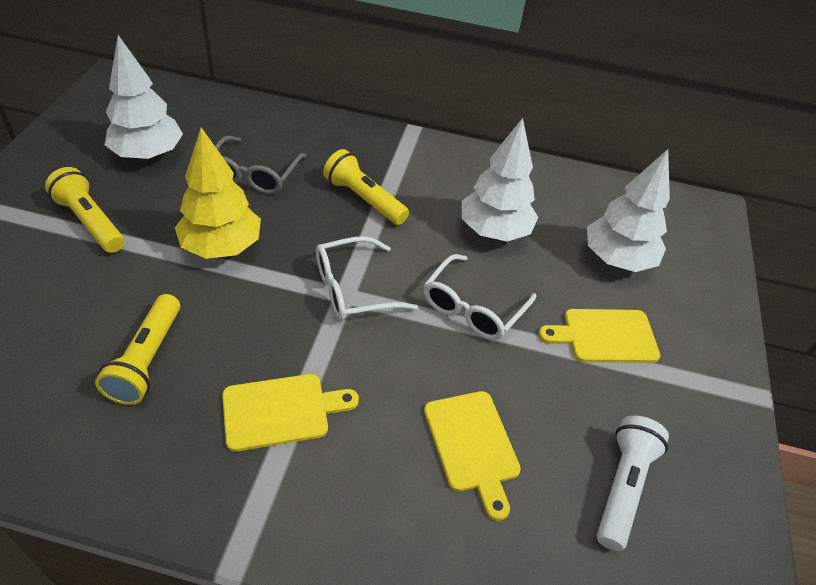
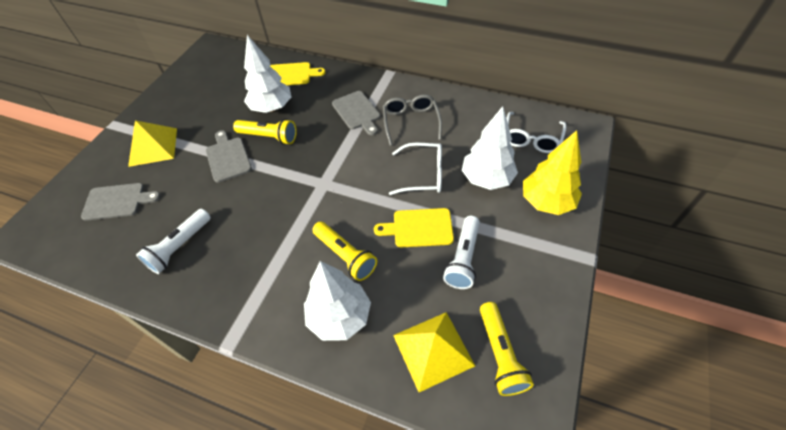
grey cutting board: 0 -> 3
white flashlight: 1 -> 2
yellow cutting board: 3 -> 2
yellow pyramid: 0 -> 2

